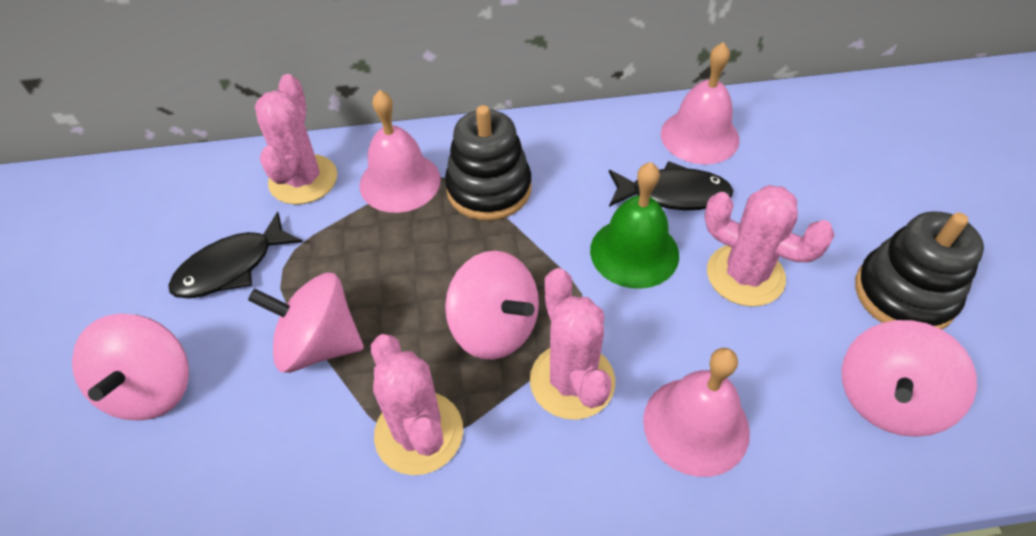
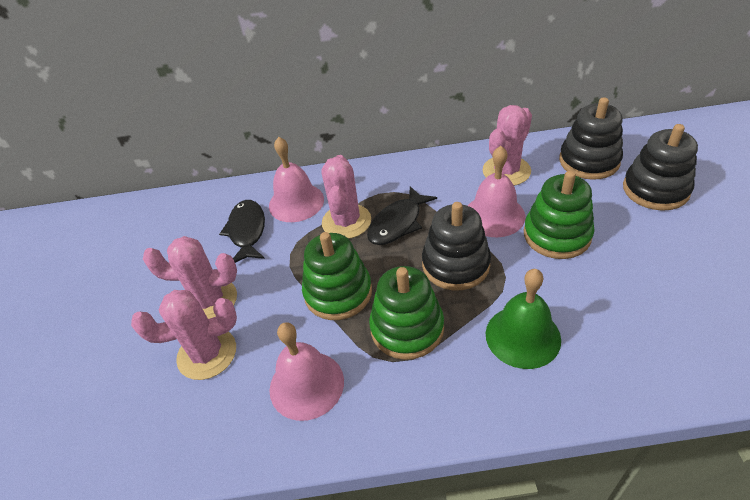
black stacking toy: 2 -> 3
green stacking toy: 0 -> 3
pink spinning top: 4 -> 0

